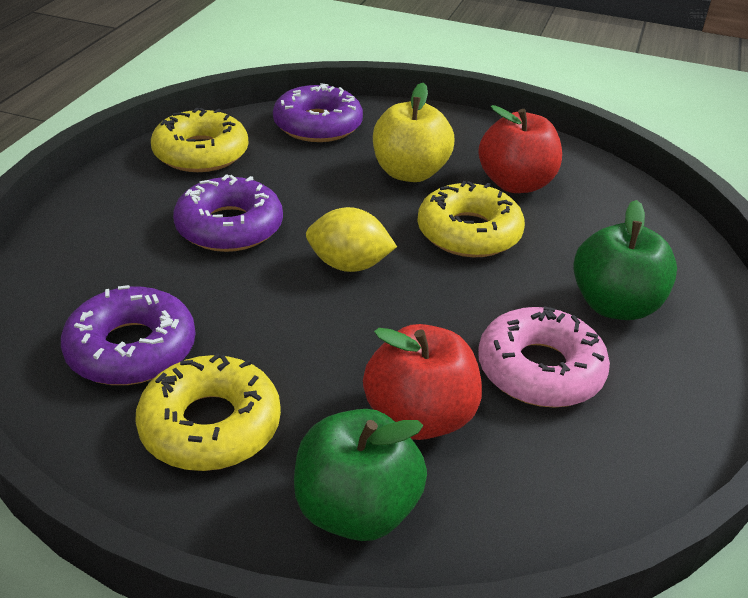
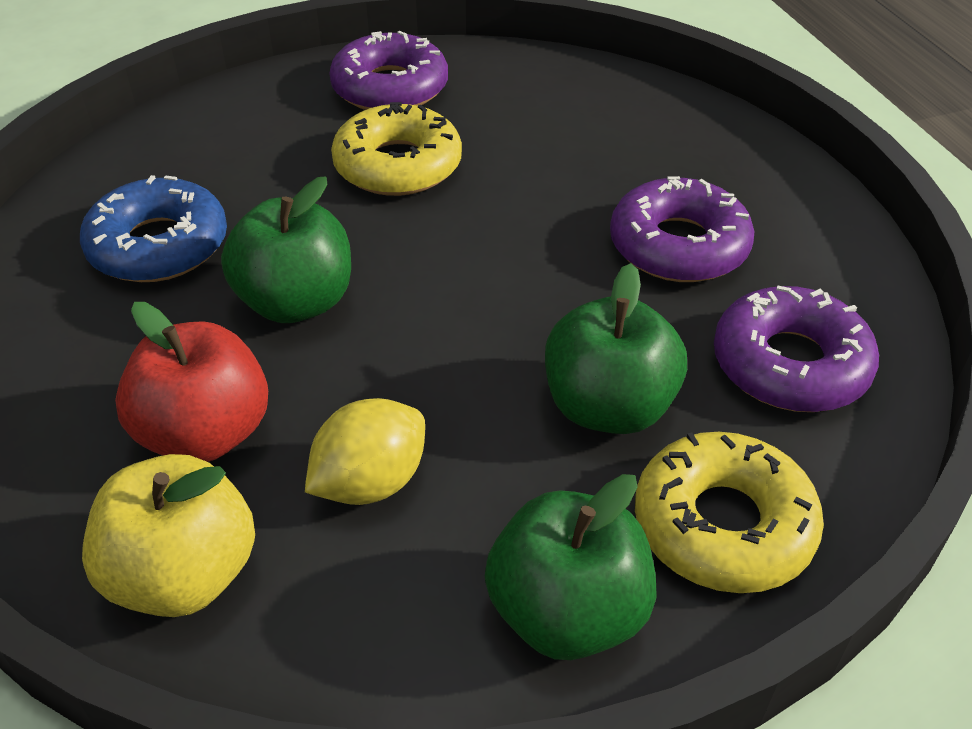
blue donut: 0 -> 1
green apple: 2 -> 3
pink donut: 1 -> 0
red apple: 2 -> 1
yellow donut: 3 -> 2

